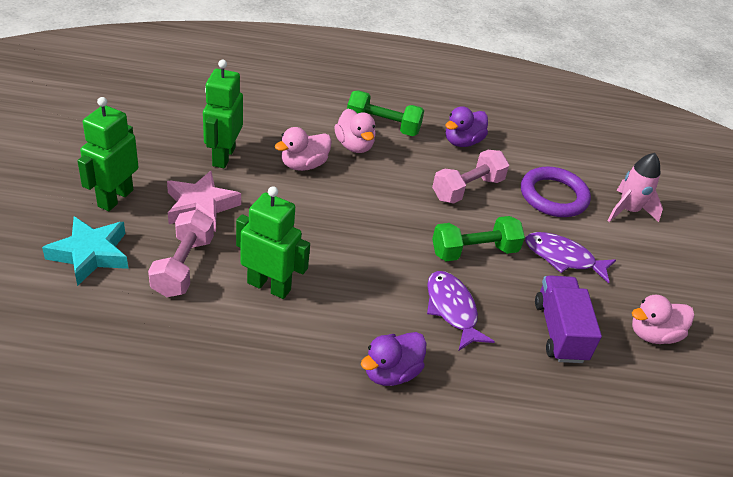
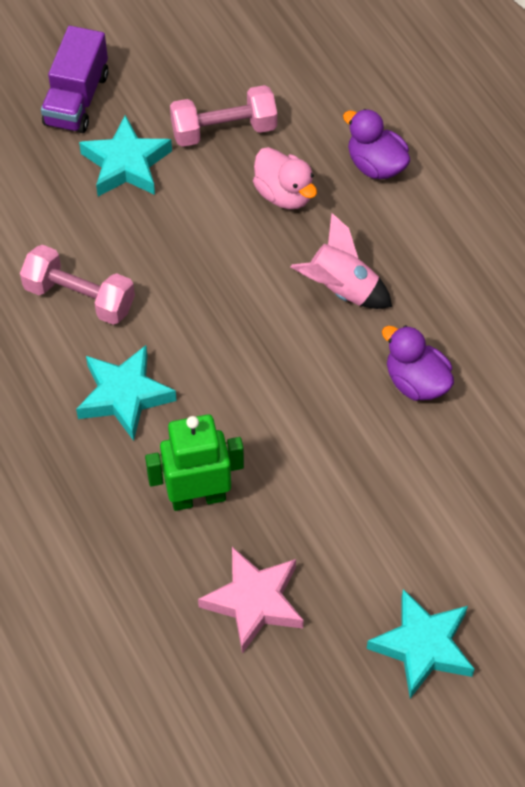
green dumbbell: 2 -> 0
green robot: 3 -> 1
pink duck: 3 -> 1
purple fish: 2 -> 0
purple ring: 1 -> 0
turquoise star: 1 -> 3

